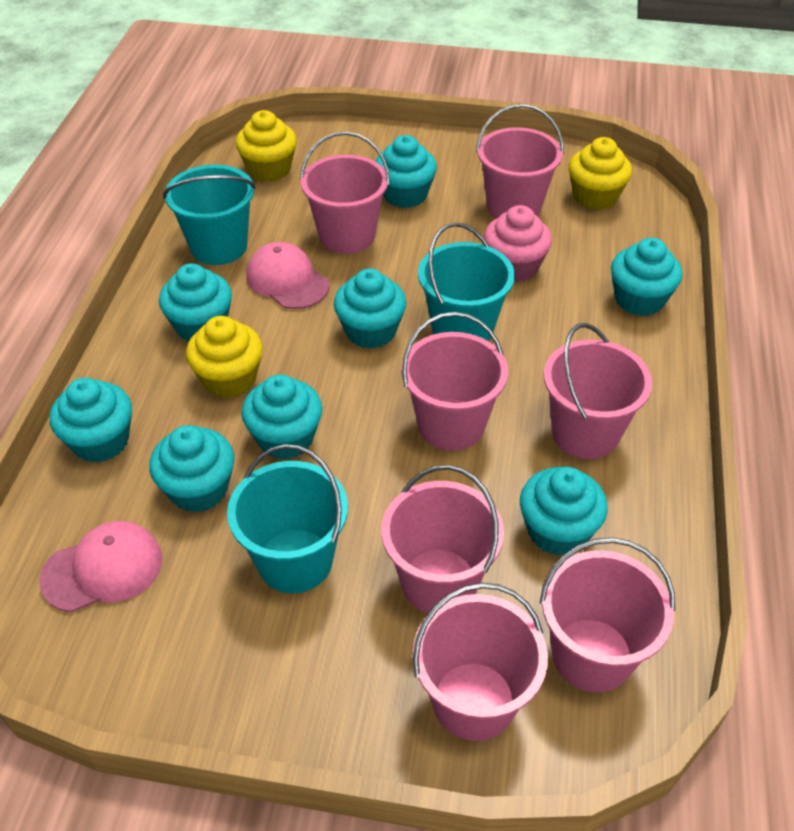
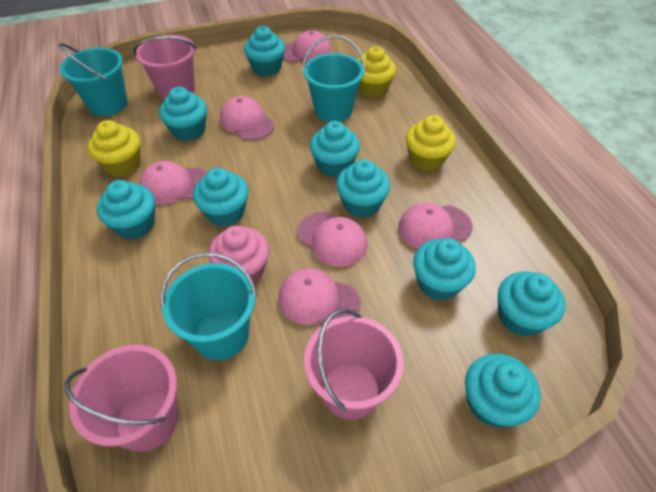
pink bucket: 7 -> 3
pink cap: 2 -> 6
turquoise cupcake: 8 -> 9

